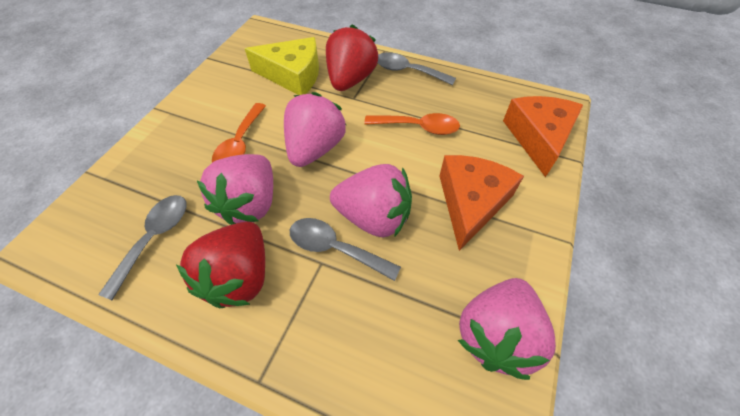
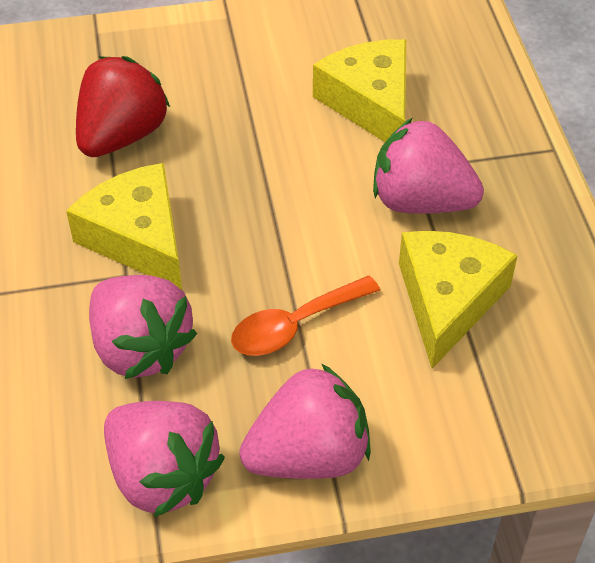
grey spoon: 3 -> 0
orange cheese: 2 -> 0
orange spoon: 2 -> 1
red strawberry: 2 -> 1
yellow cheese: 1 -> 3

